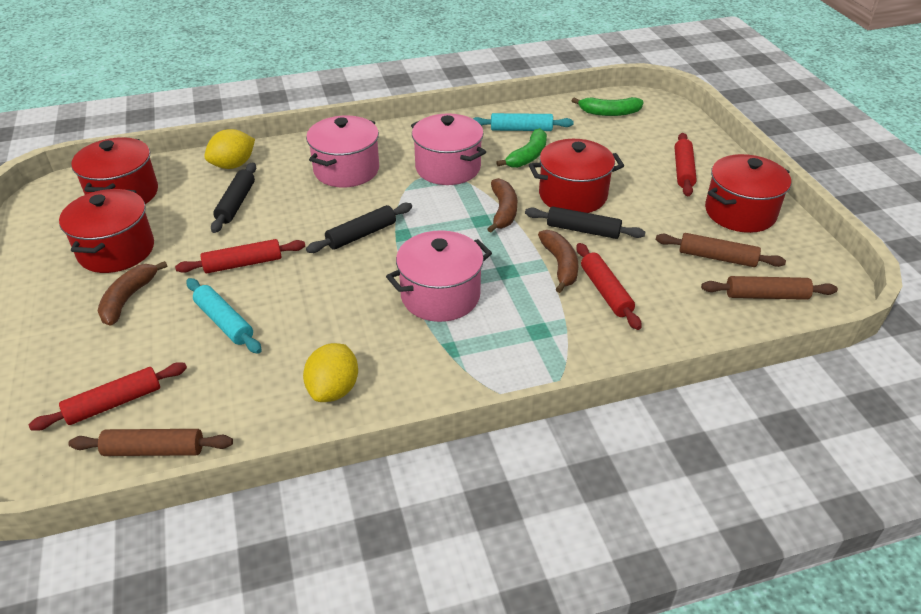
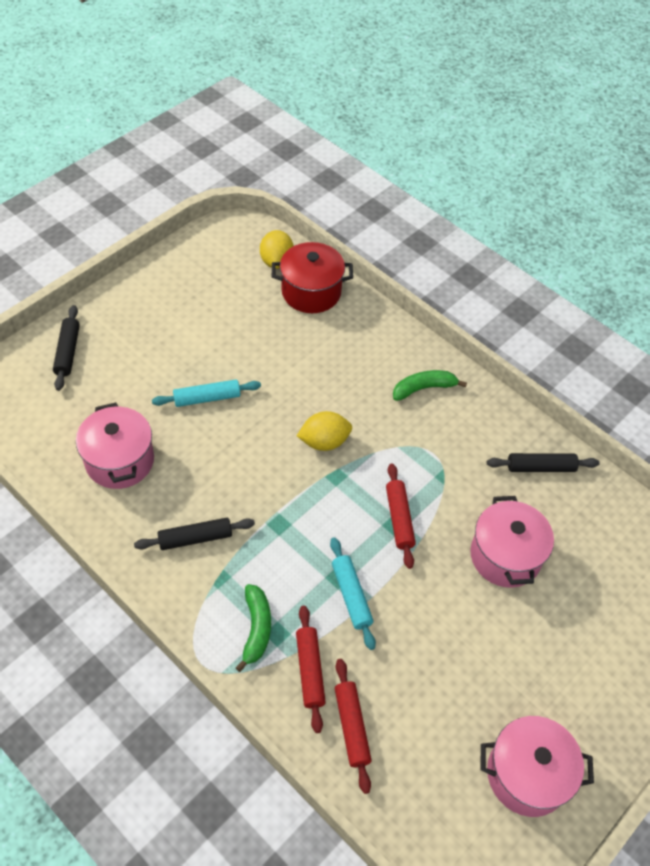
brown banana: 3 -> 0
brown rolling pin: 3 -> 0
red pot: 4 -> 1
red rolling pin: 4 -> 3

